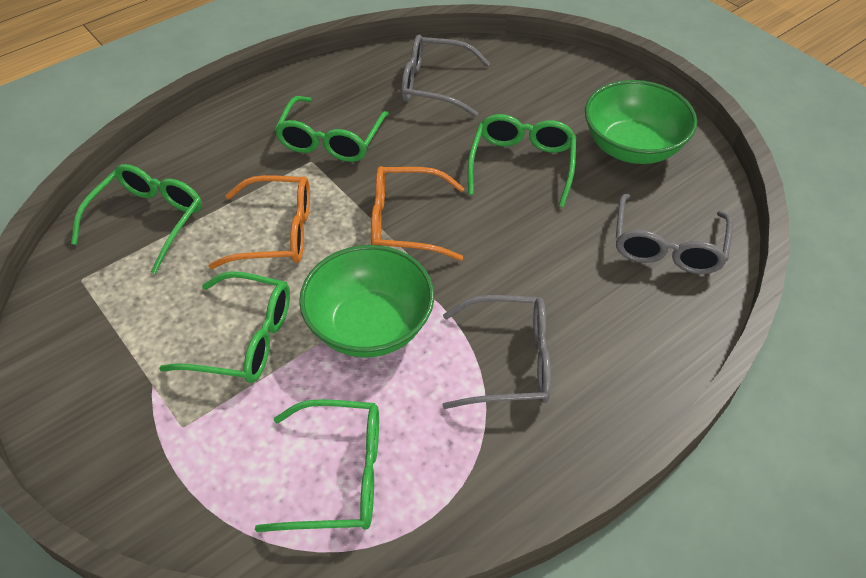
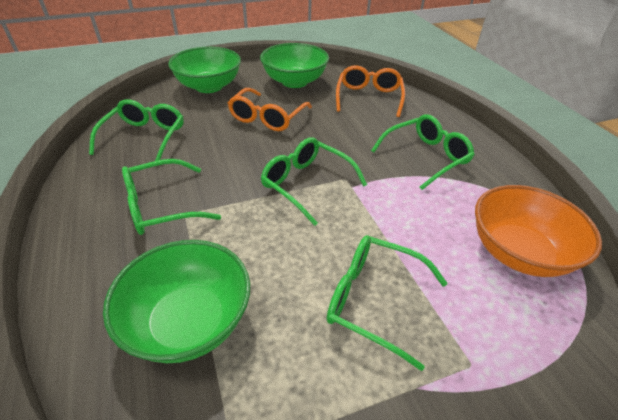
green bowl: 2 -> 3
grey glasses: 3 -> 0
orange bowl: 0 -> 1

